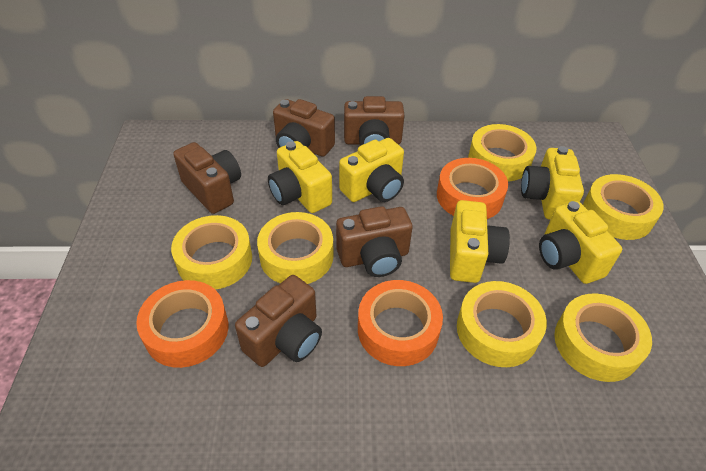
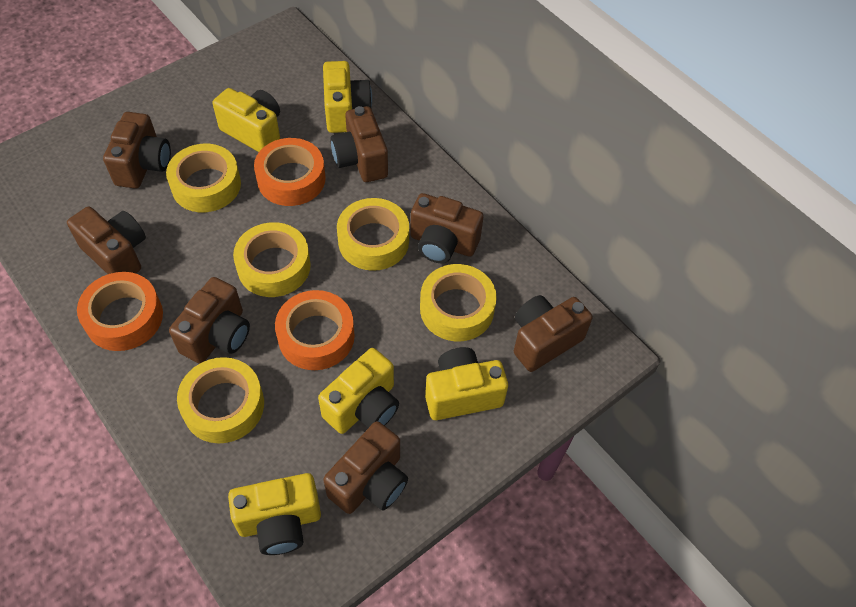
brown camera: 5 -> 7
yellow tape: 6 -> 5

